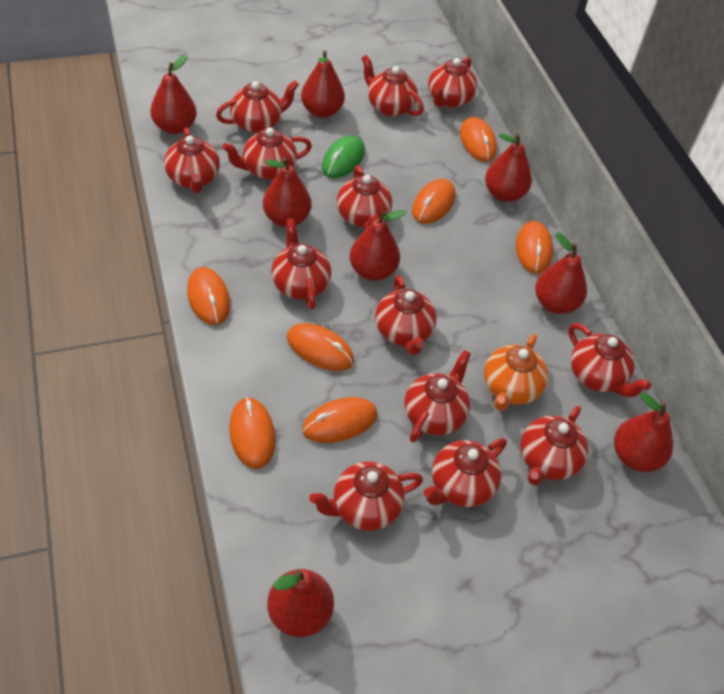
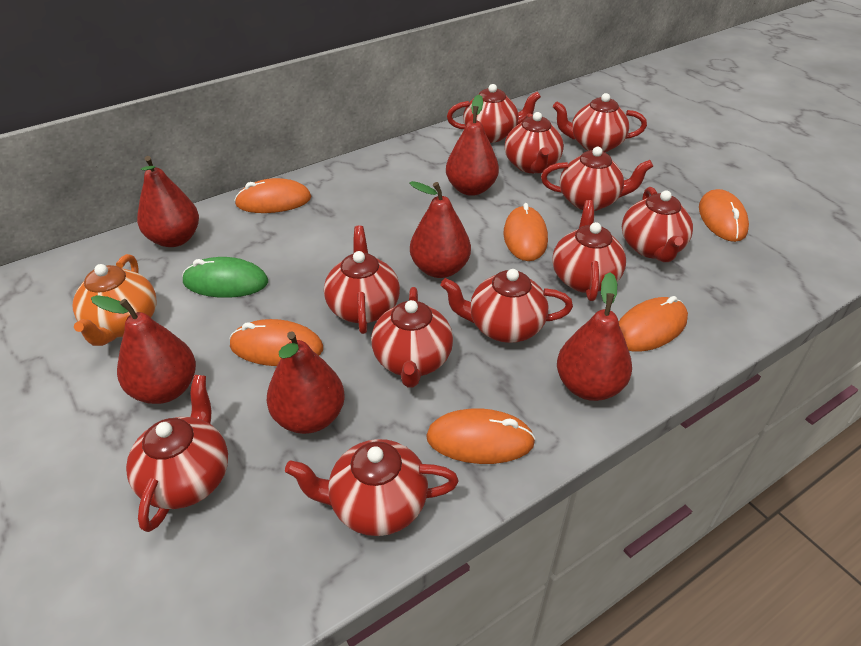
orange mouse: 7 -> 6
red pear: 8 -> 6
red teapot: 13 -> 11

